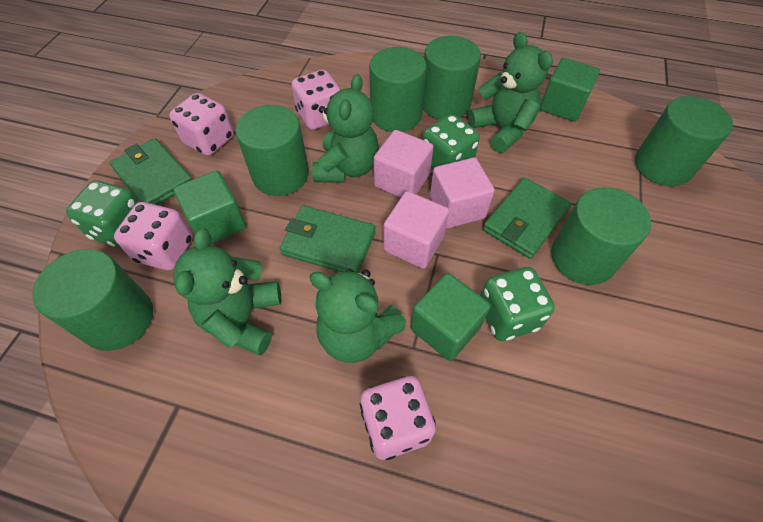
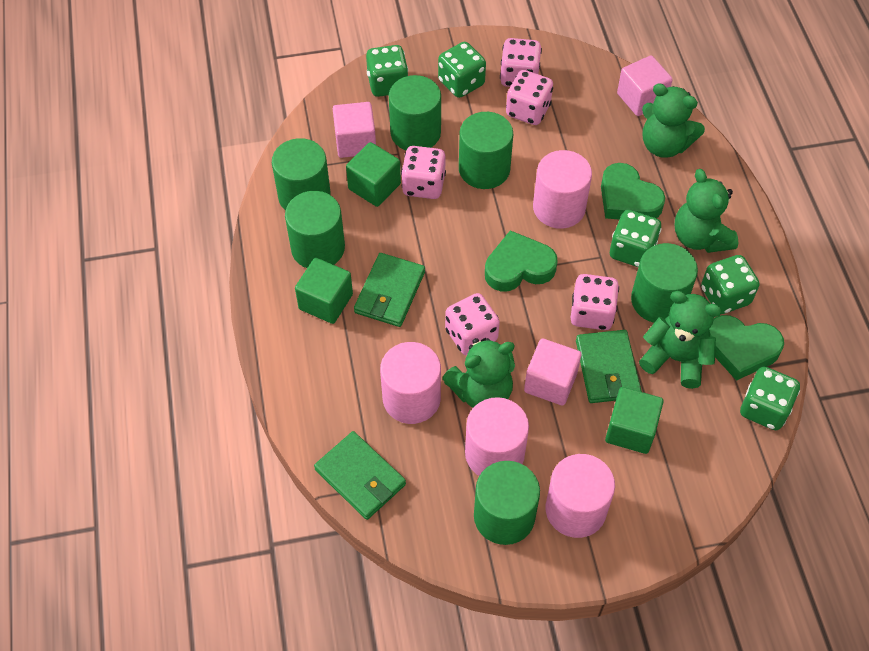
green dice: 3 -> 5
green heart: 0 -> 3
pink cylinder: 0 -> 4
pink dice: 4 -> 5

